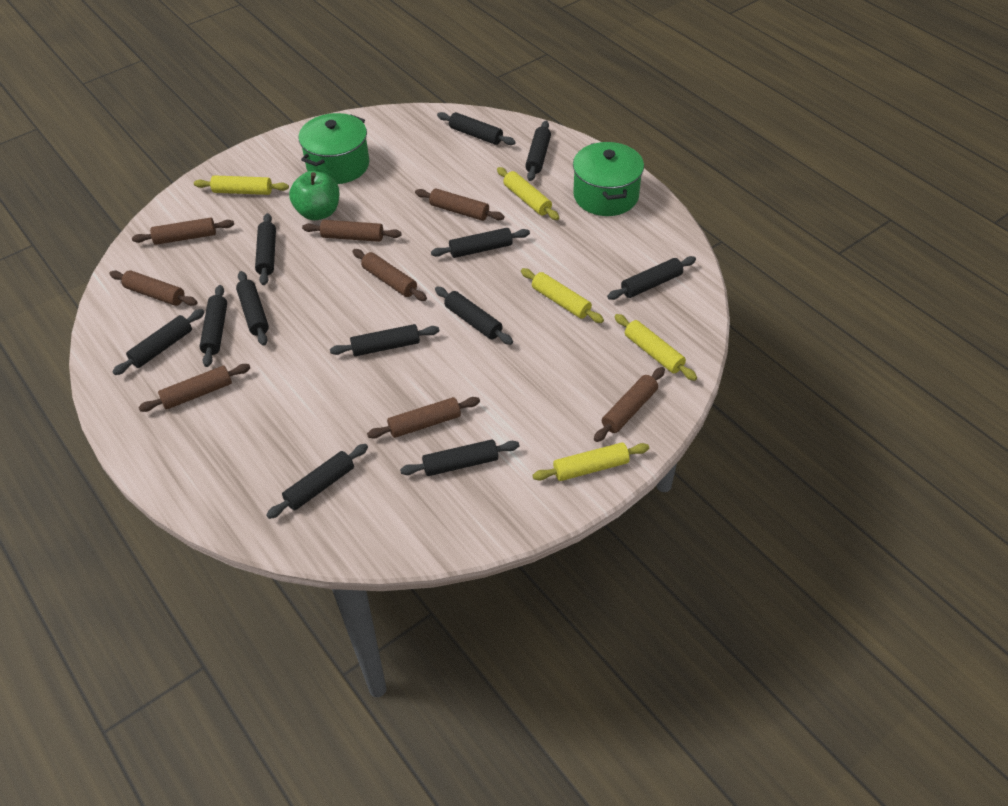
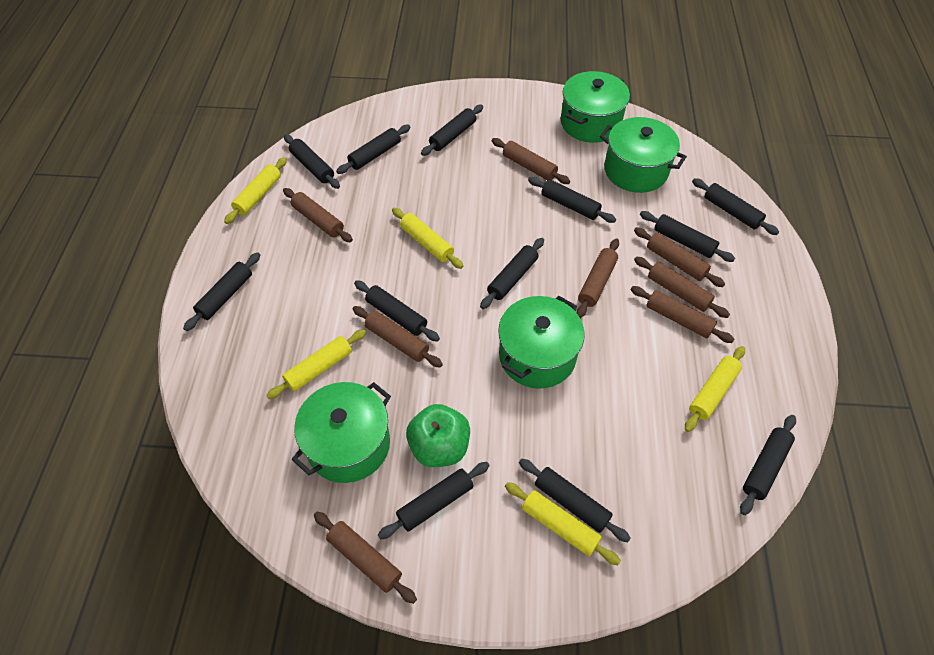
green pot: 2 -> 4

